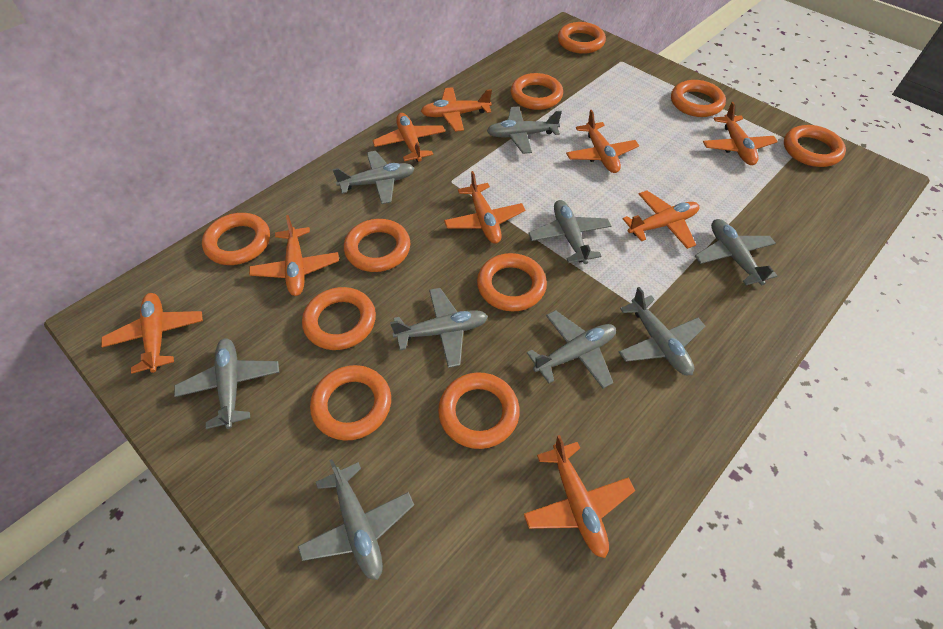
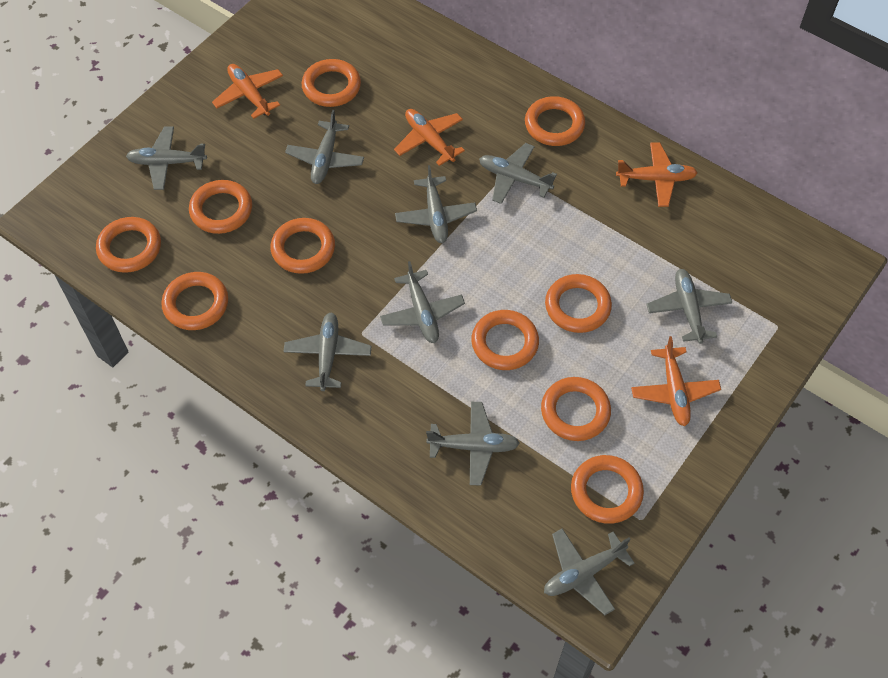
orange plane: 9 -> 4

